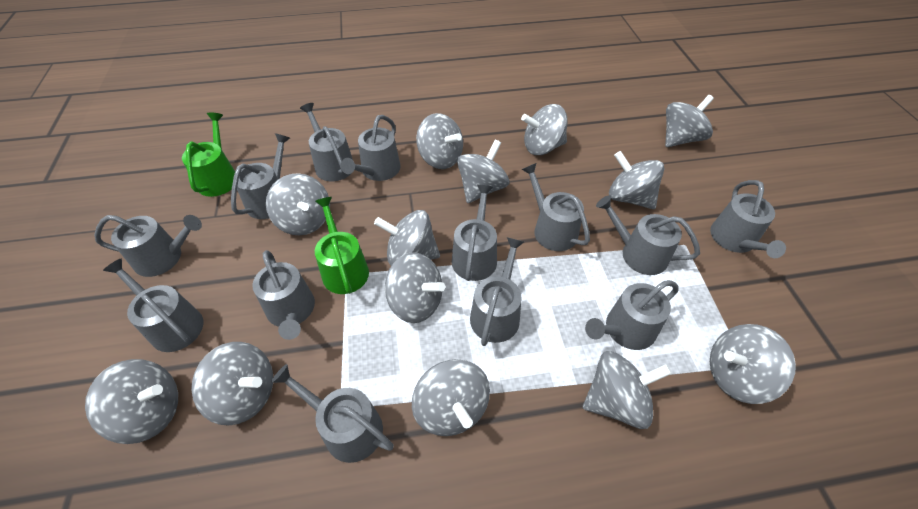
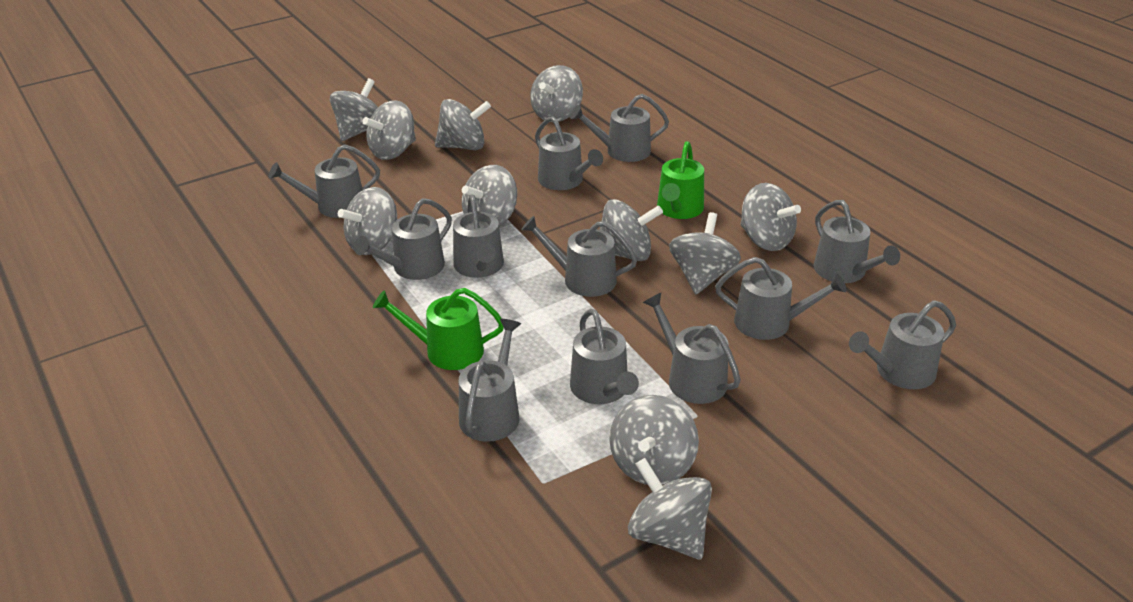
grey spinning top: 13 -> 11
grey watering can: 13 -> 12

